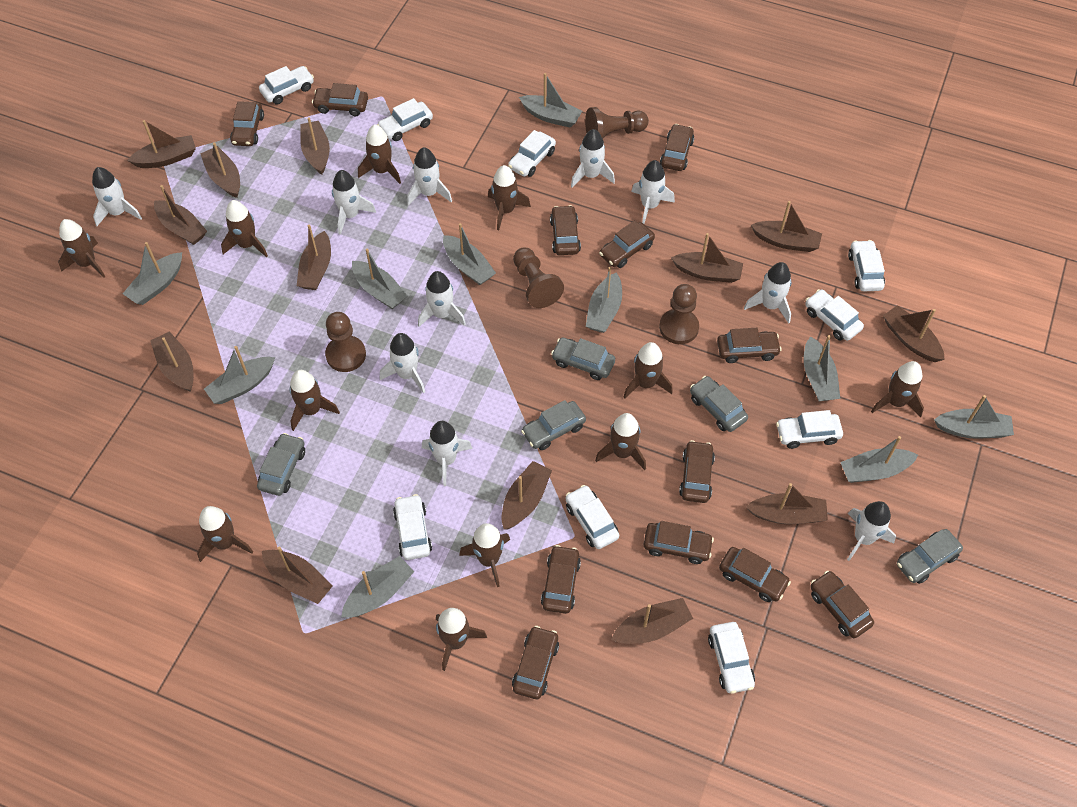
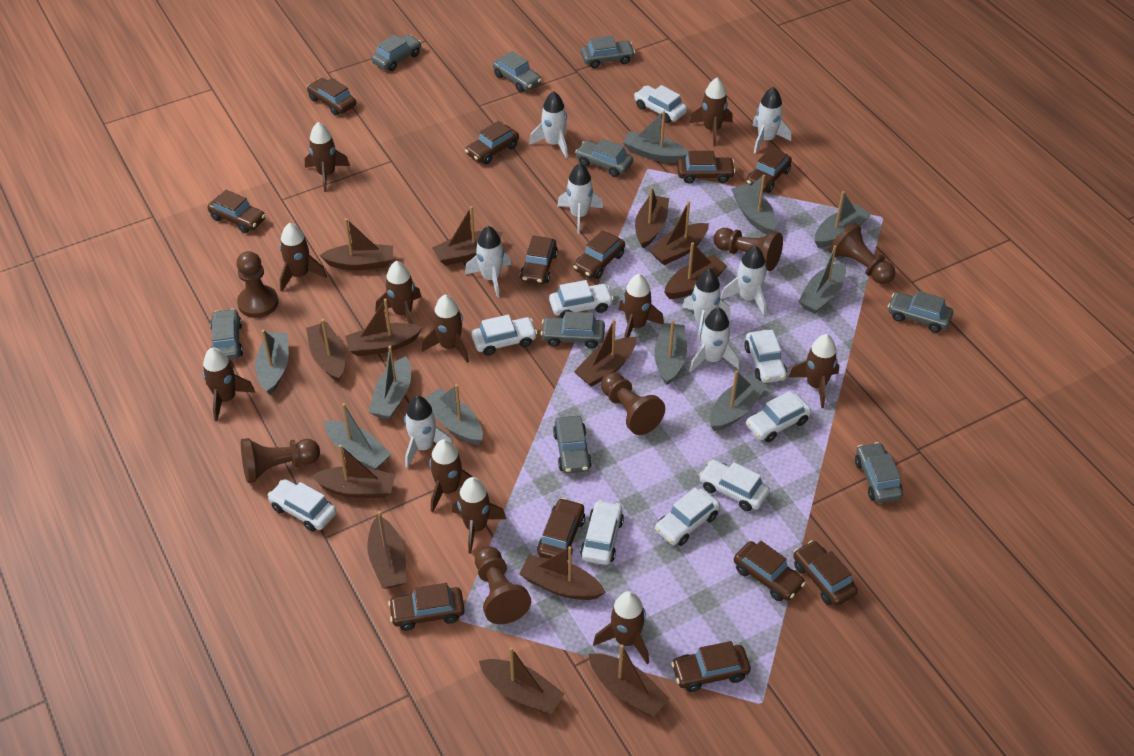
brown pawn: 4 -> 6
grey car: 5 -> 9
white rocket: 10 -> 8

